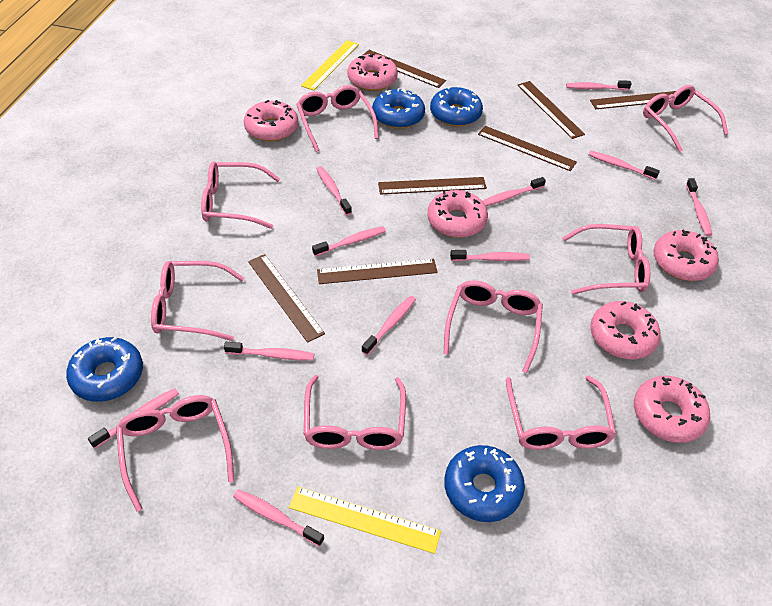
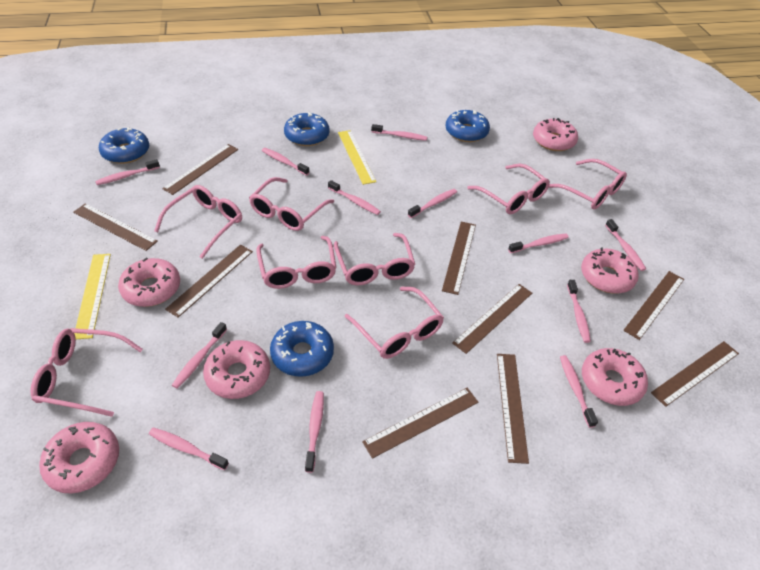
brown ruler: 7 -> 9
pink glasses: 9 -> 8
pink toothbrush: 11 -> 12

